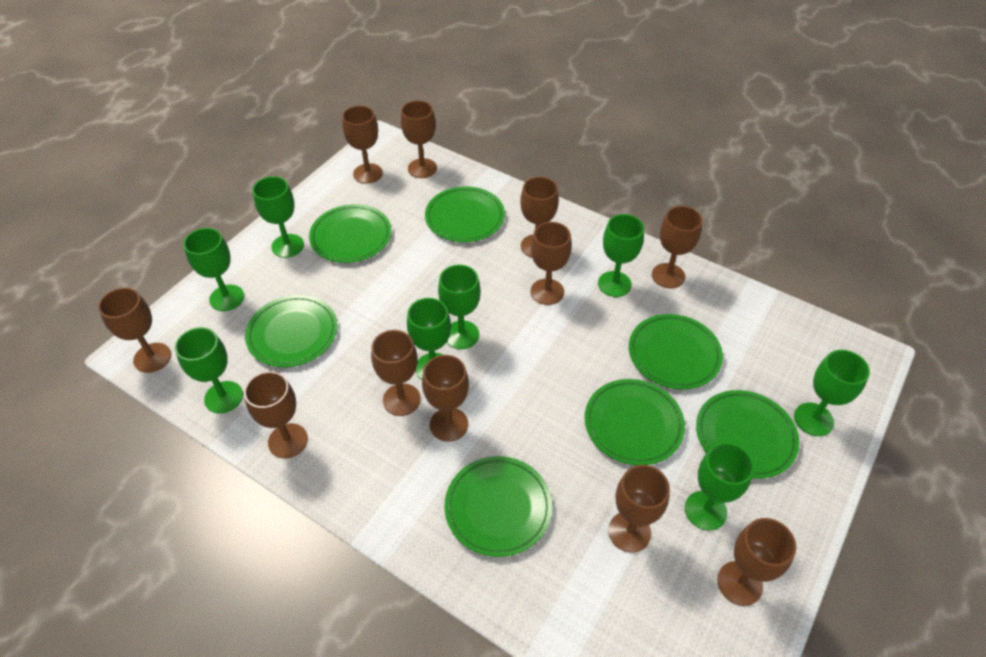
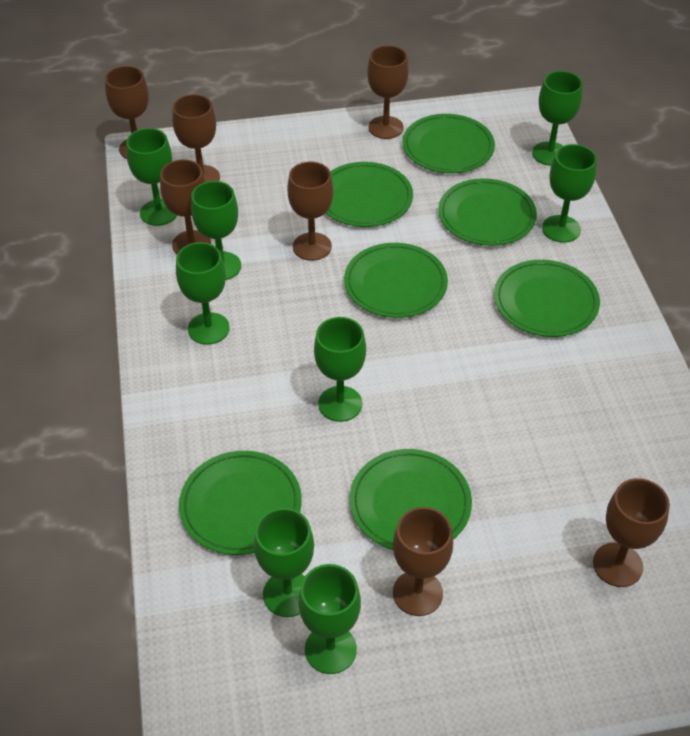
brown goblet: 11 -> 7

